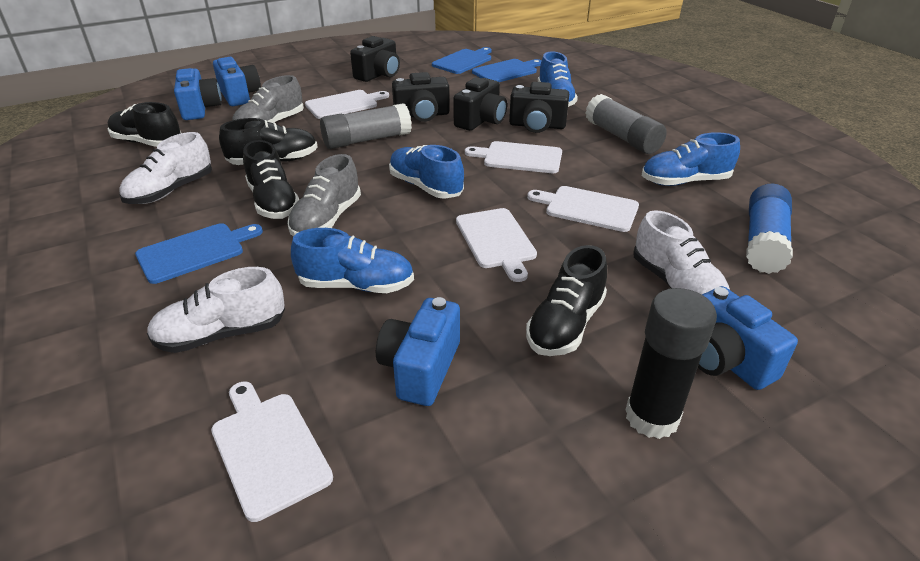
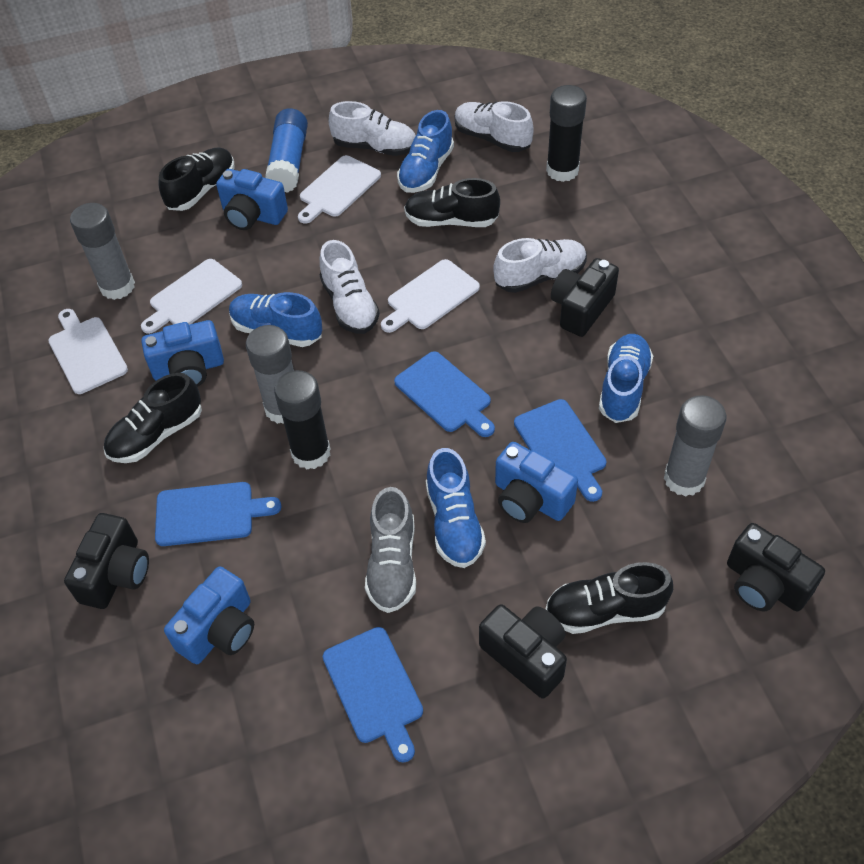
black glue stick: 1 -> 2
blue cutting board: 3 -> 4
grey glue stick: 2 -> 3
grey shoe: 2 -> 1
white cutting board: 5 -> 4
white shoe: 3 -> 4

